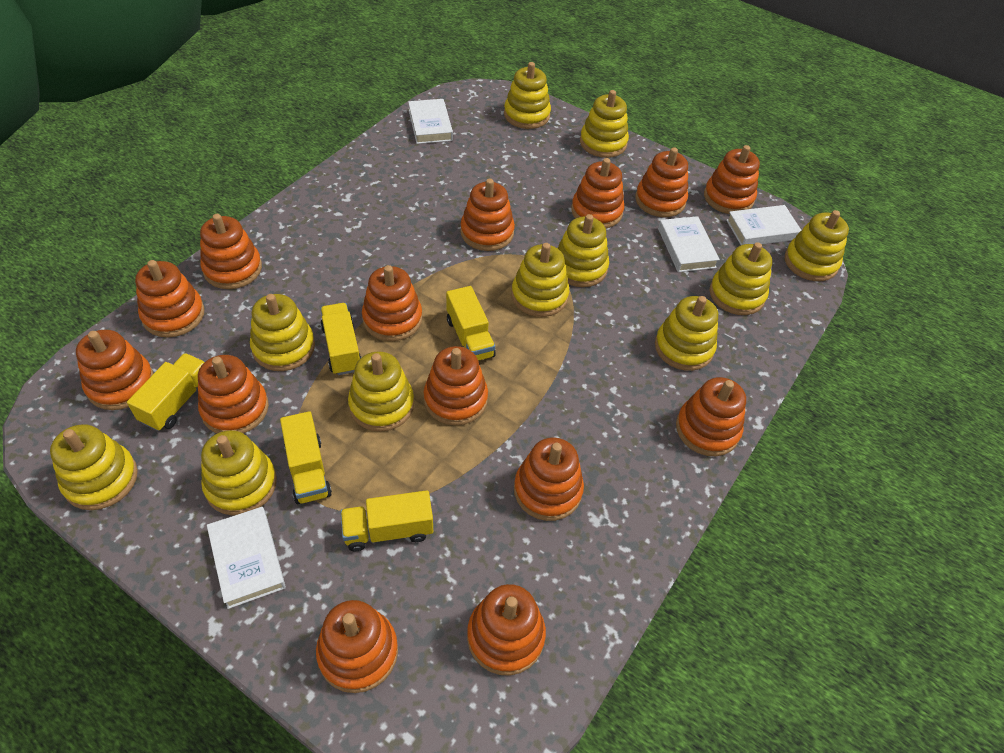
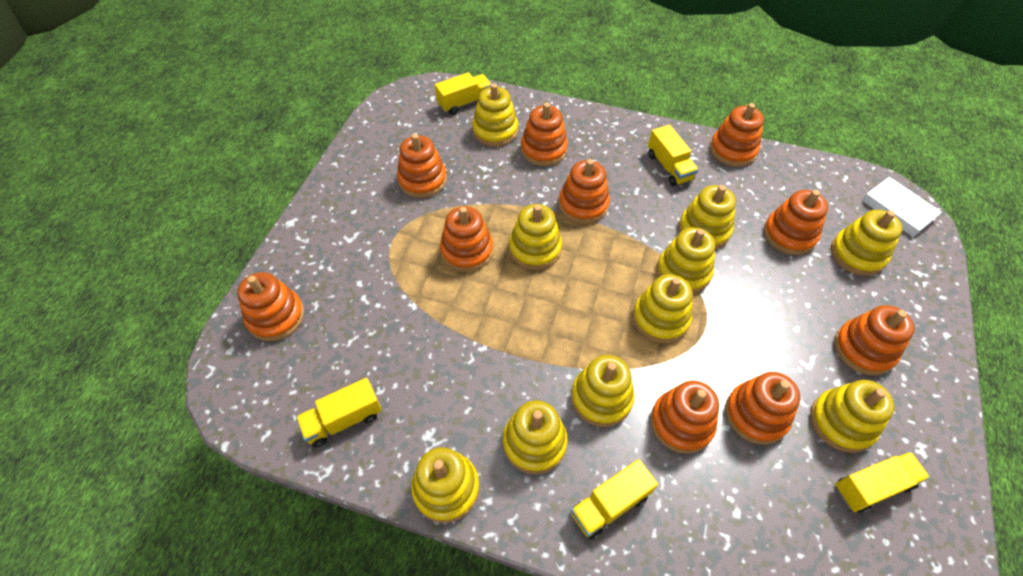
orange stacking toy: 14 -> 10
white book: 4 -> 1
yellow stacking toy: 11 -> 10

